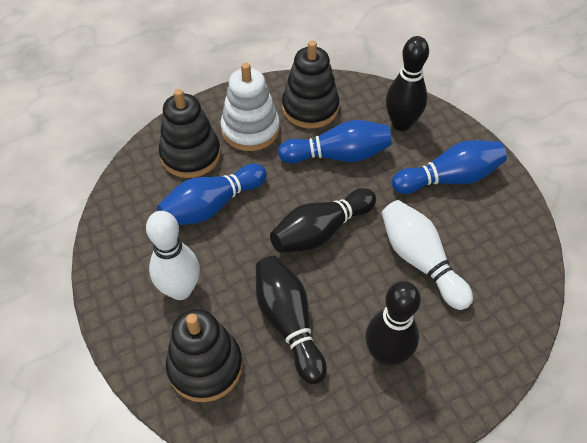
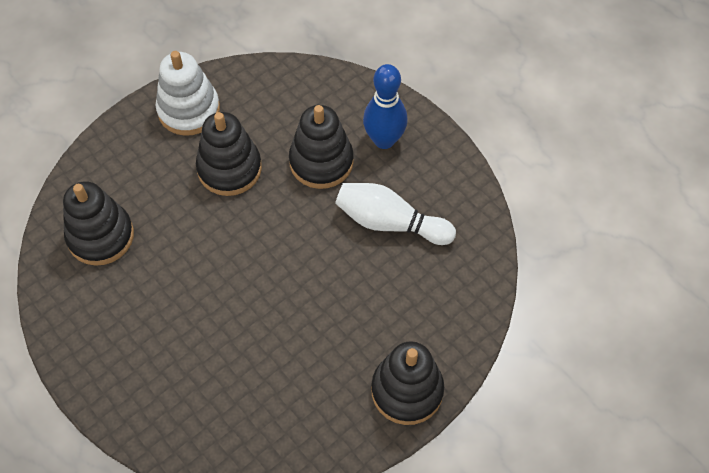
black bowling pin: 4 -> 0
black stacking toy: 3 -> 4
blue bowling pin: 3 -> 1
white bowling pin: 2 -> 1

